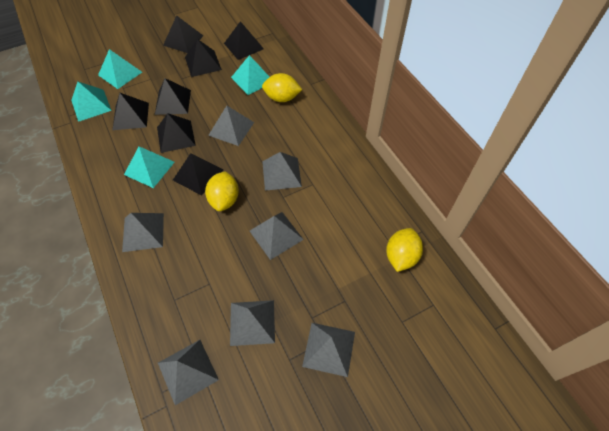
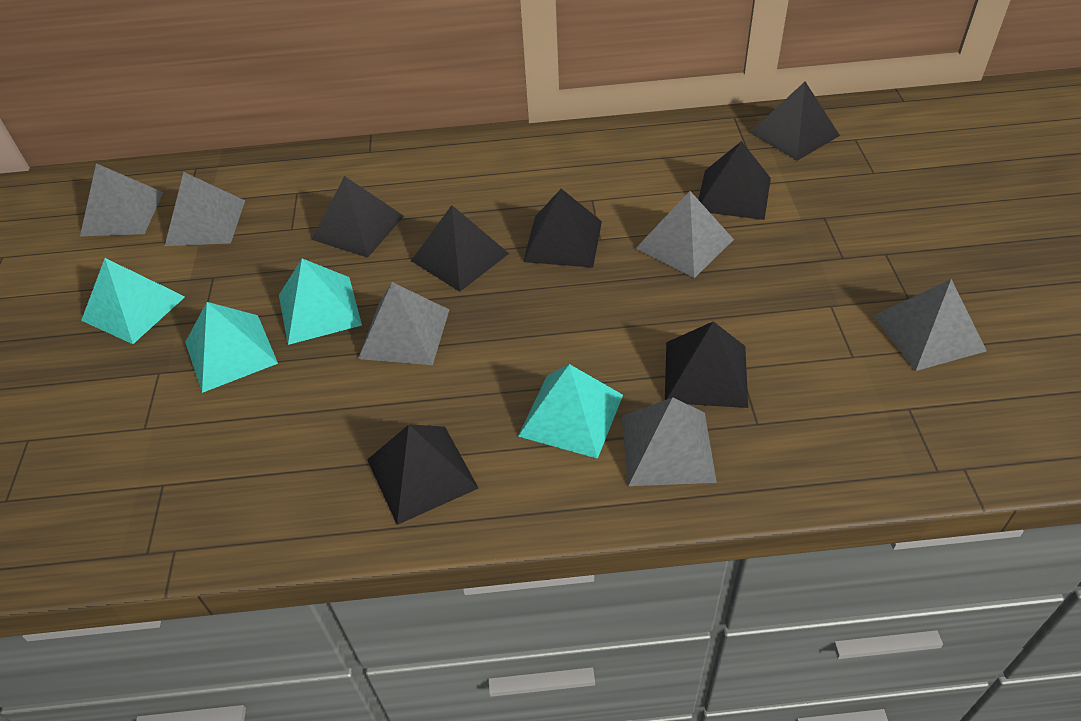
grey pyramid: 7 -> 6
yellow lemon: 3 -> 0

